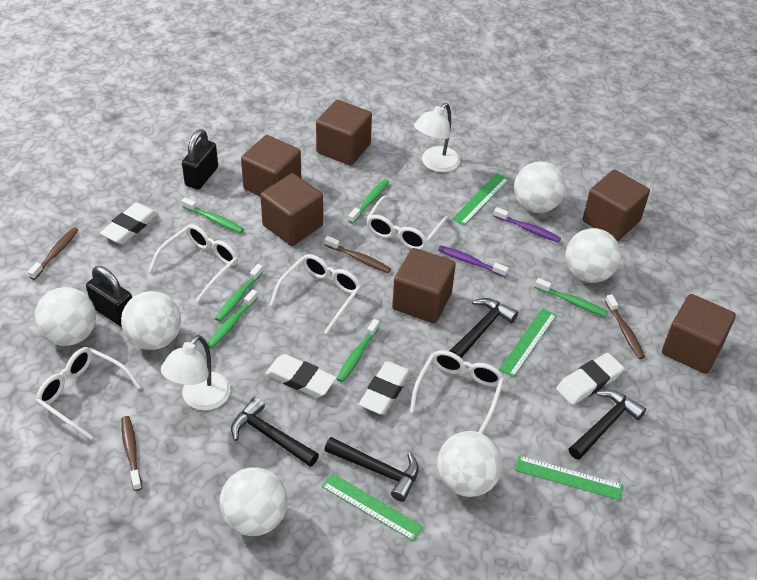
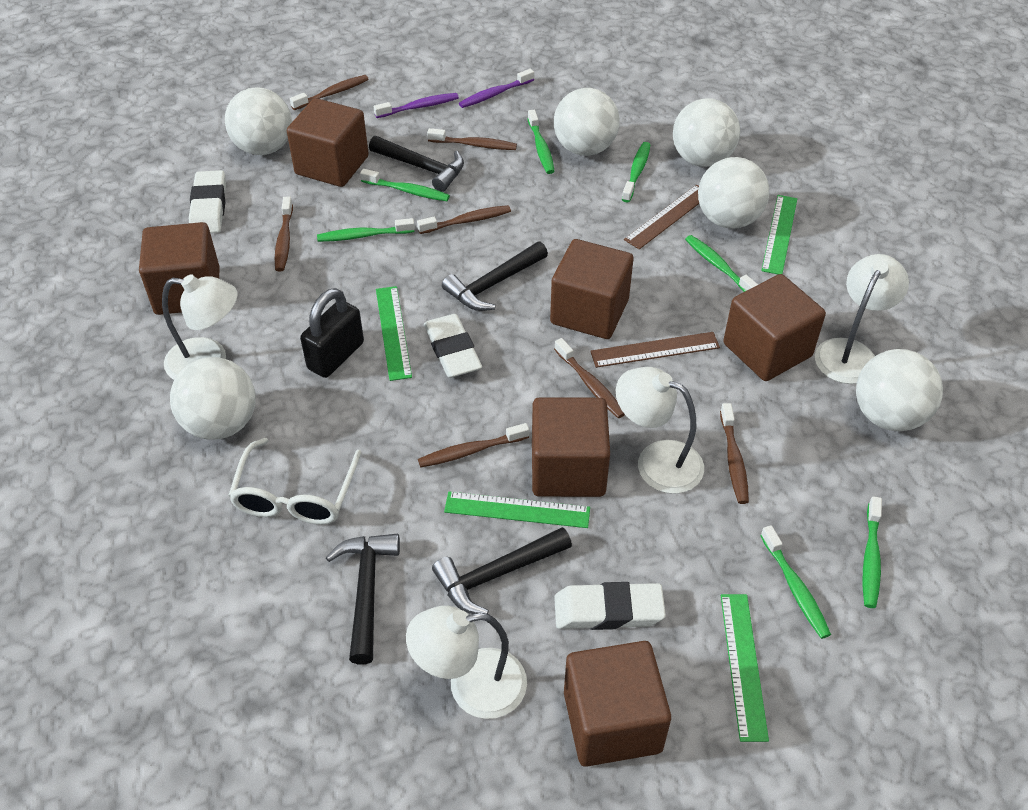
black padlock: 2 -> 1
brown ruler: 0 -> 2
brown toothbrush: 4 -> 7
green toothbrush: 6 -> 7
white eraser: 4 -> 3
white glasses: 5 -> 1
white lamp: 2 -> 4

